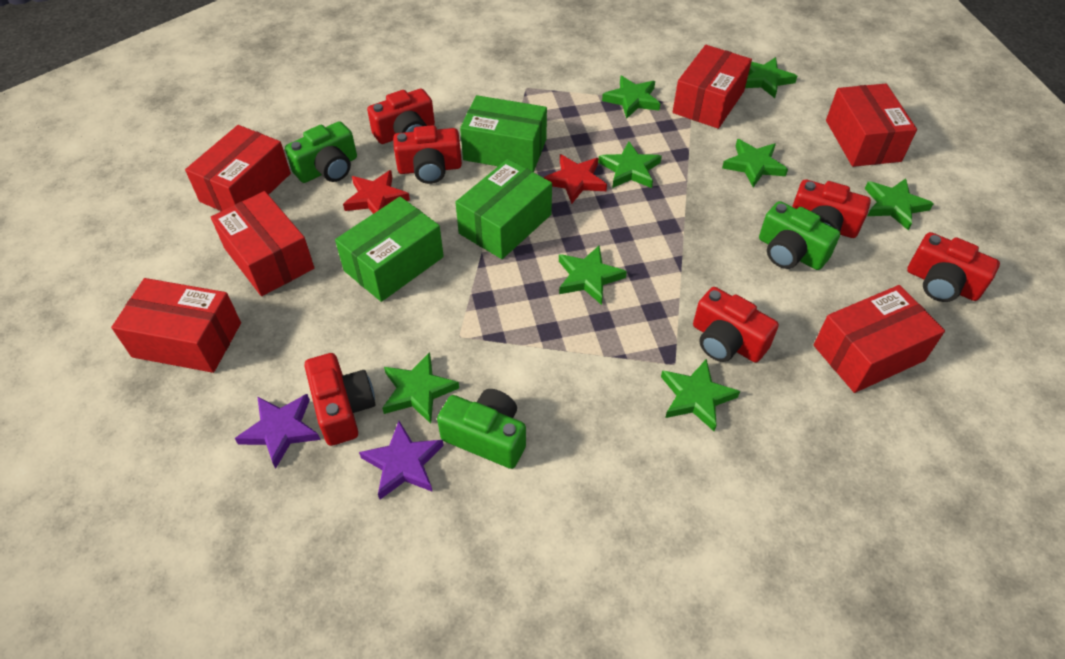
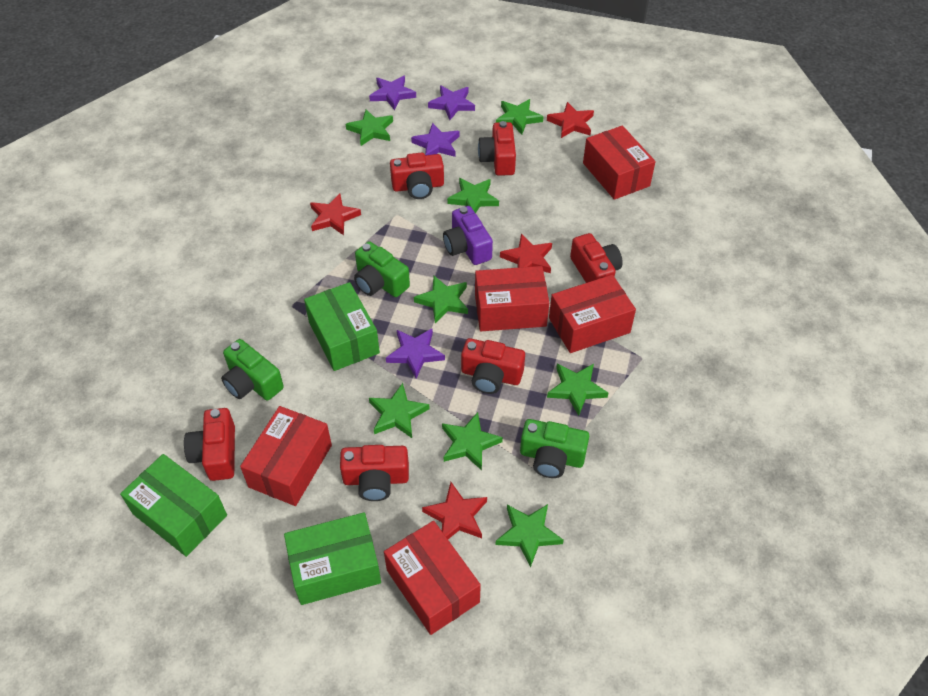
purple camera: 0 -> 1
purple star: 2 -> 4
red box: 6 -> 5
red star: 2 -> 4

